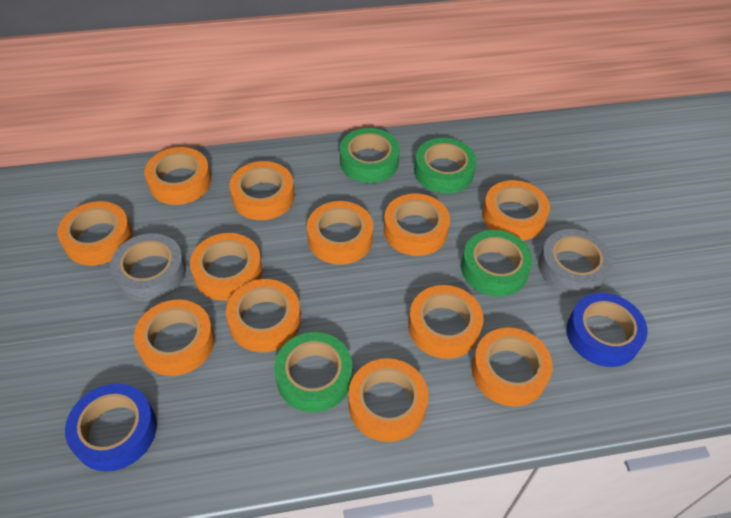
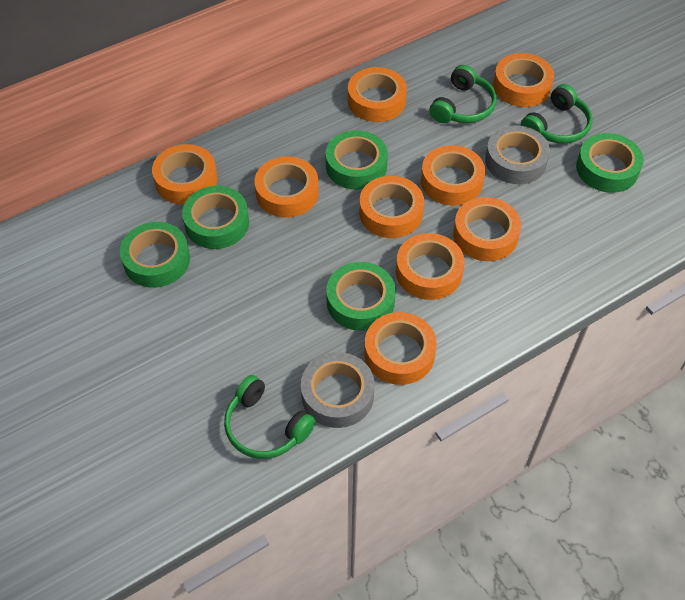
blue tape: 2 -> 0
green headphones: 0 -> 3
green tape: 4 -> 5
orange tape: 12 -> 9

